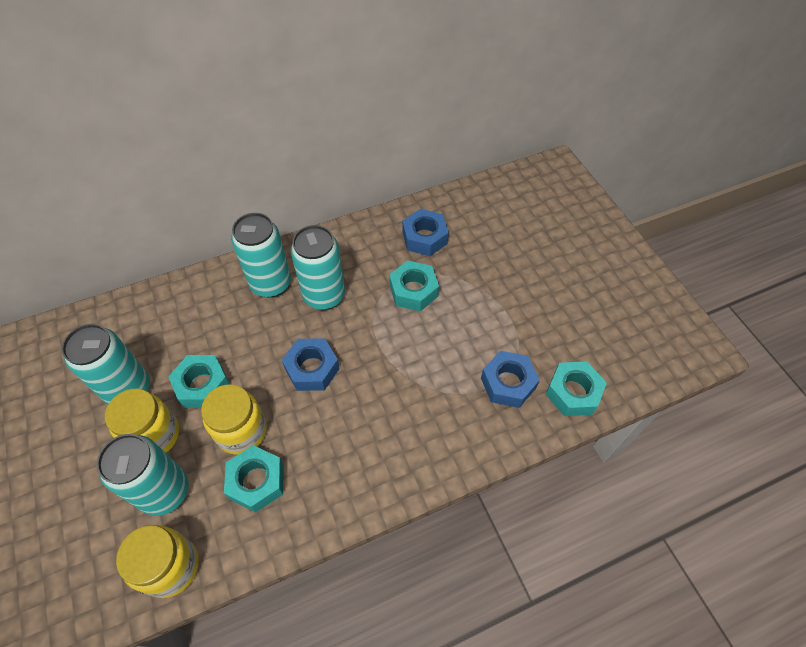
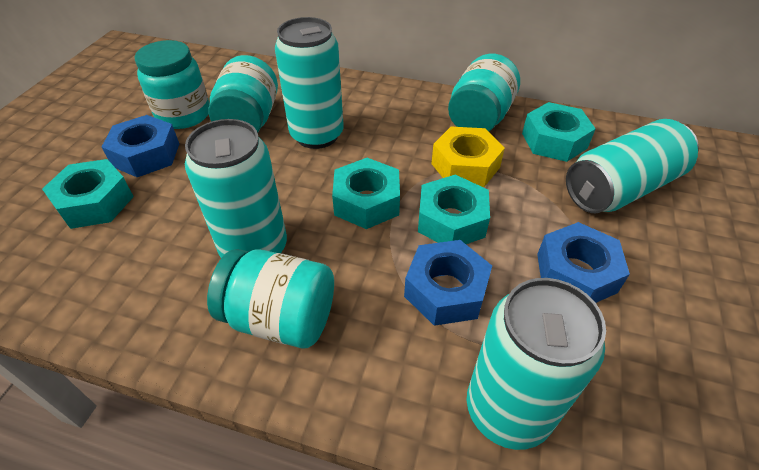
turquoise jar: 0 -> 4
yellow jar: 3 -> 0
yellow nut: 0 -> 1

